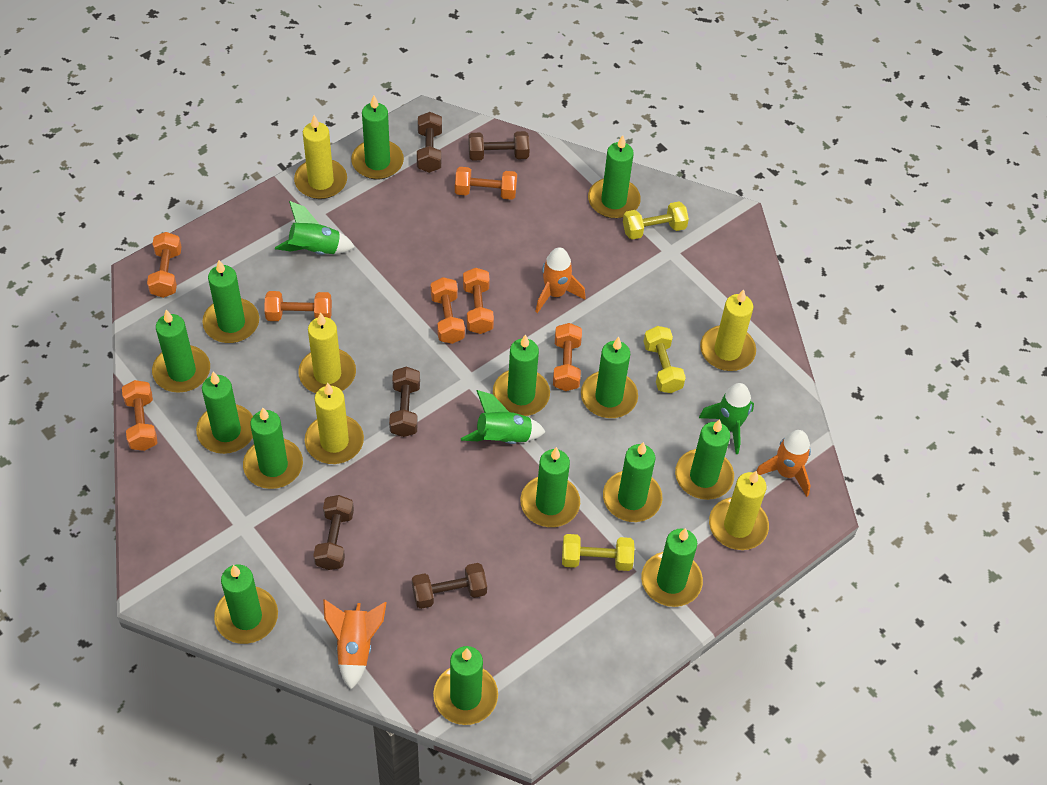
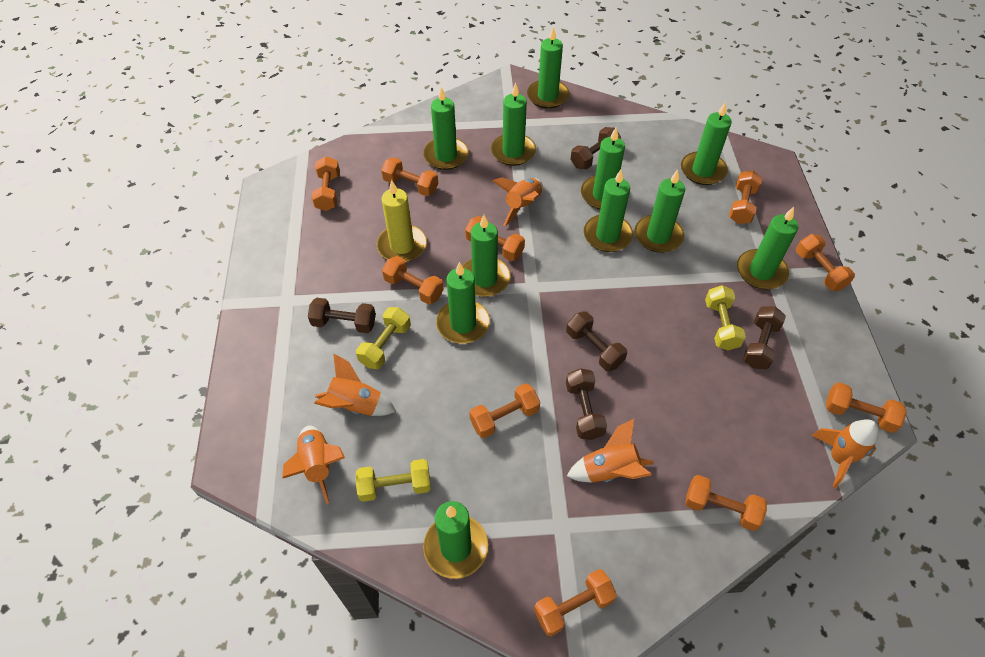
green candle: 14 -> 11
green rocket: 3 -> 0
orange dumbbell: 7 -> 10
orange rocket: 3 -> 5
yellow candle: 5 -> 1

